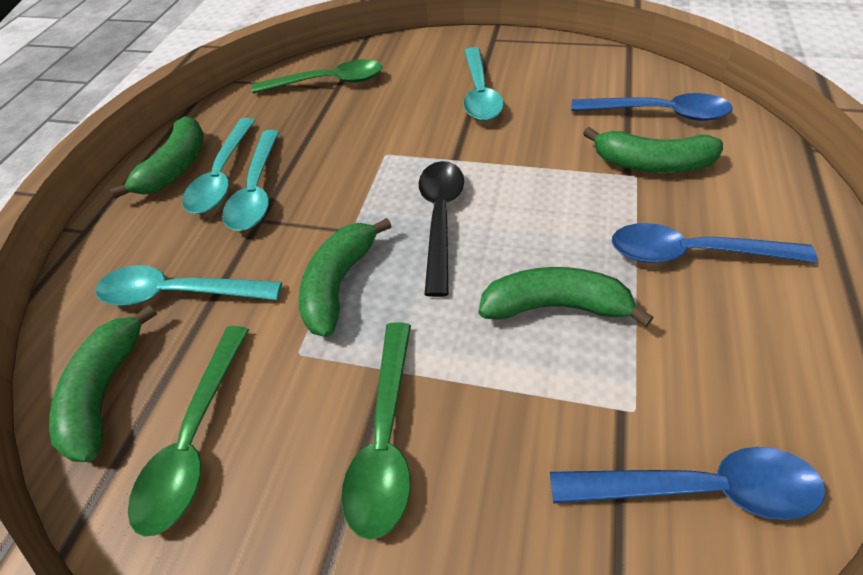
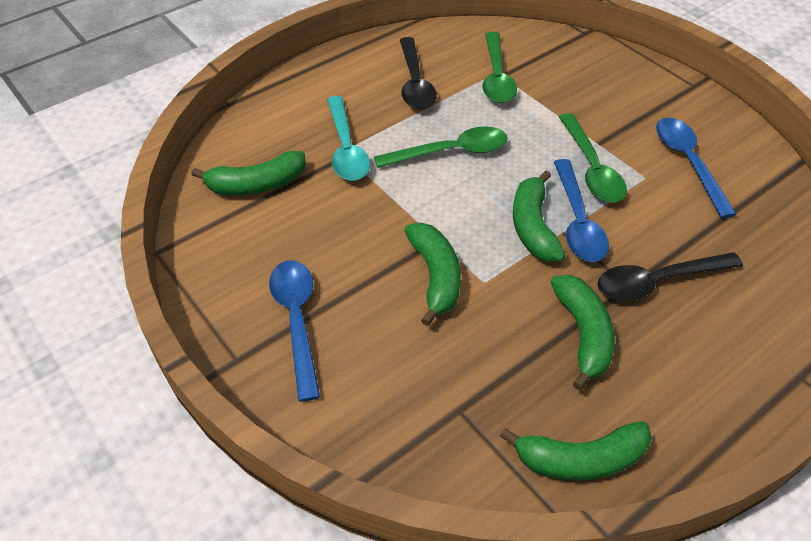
black spoon: 1 -> 2
turquoise spoon: 4 -> 1

